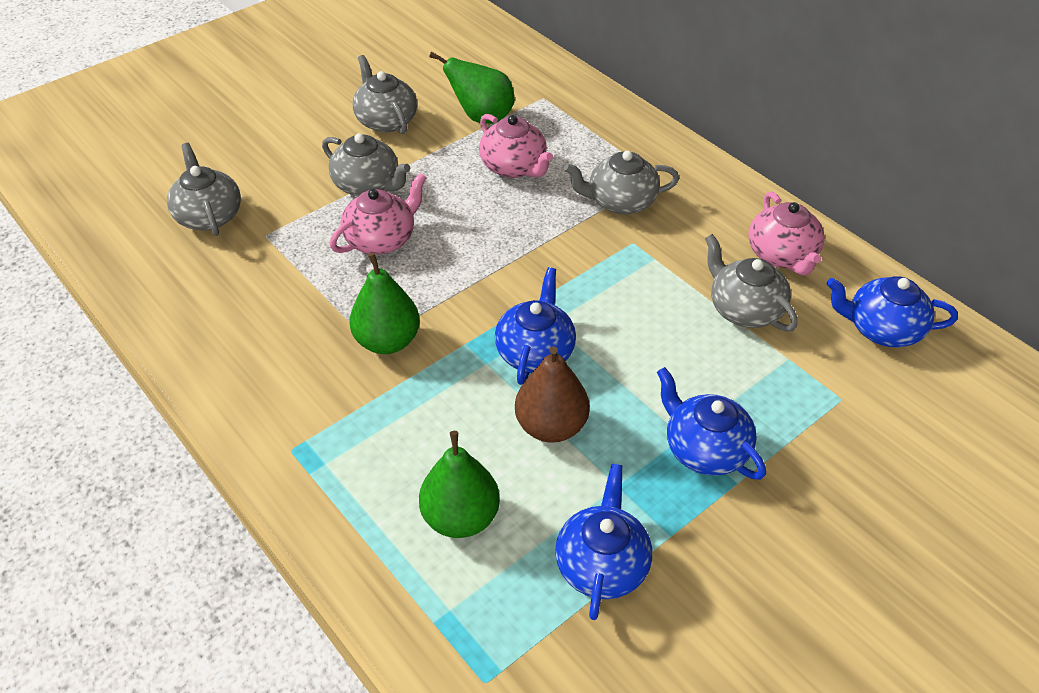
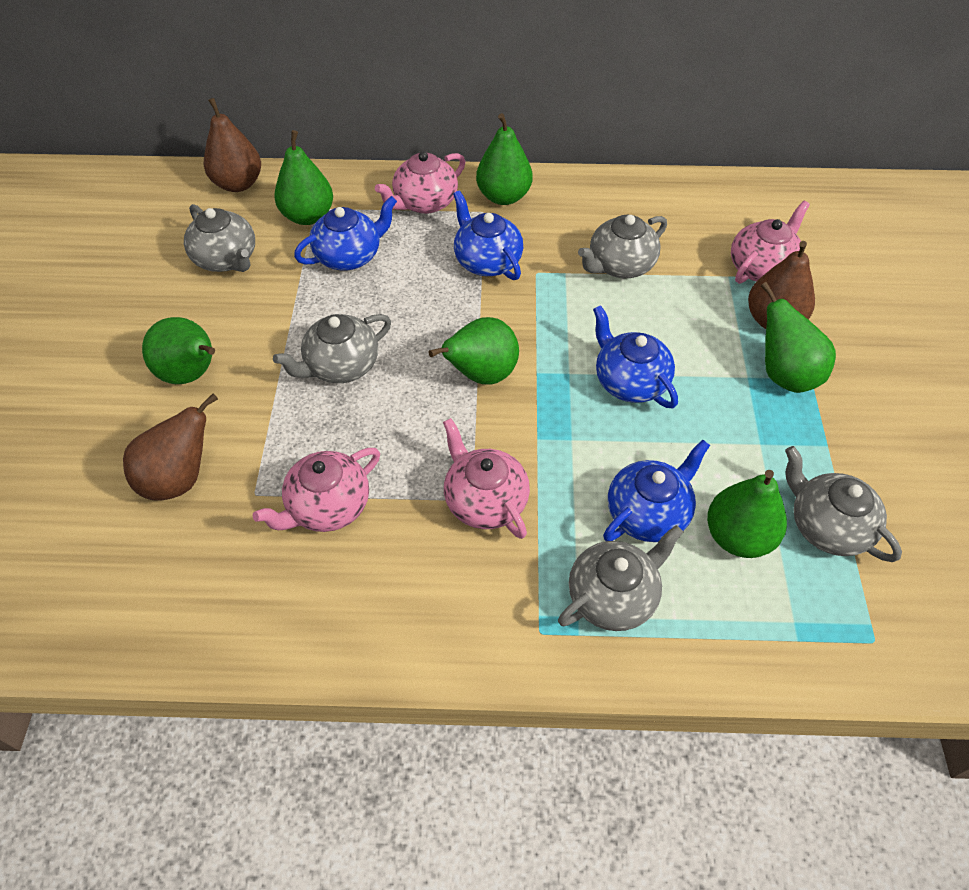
brown pear: 1 -> 3
green pear: 3 -> 6
pink teapot: 3 -> 4

